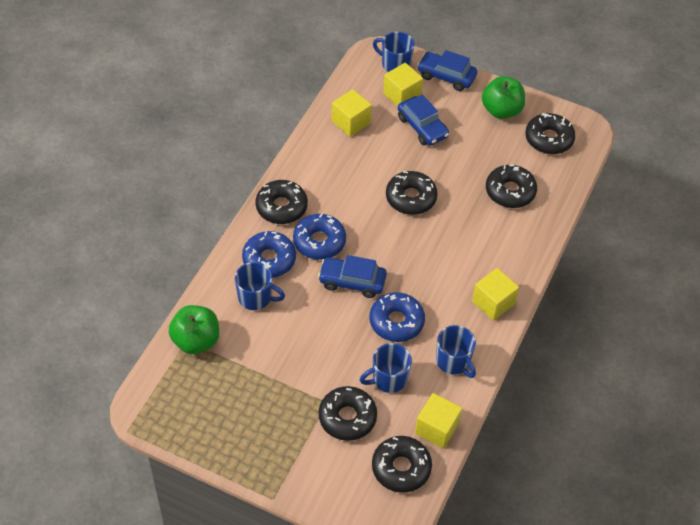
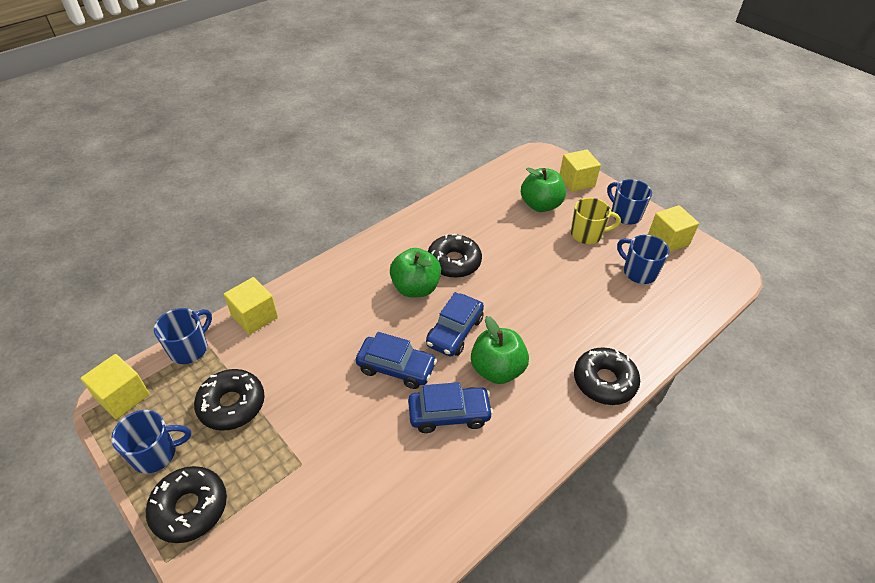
black donut: 6 -> 4
blue donut: 3 -> 0
green apple: 2 -> 3
yellow mug: 0 -> 1

